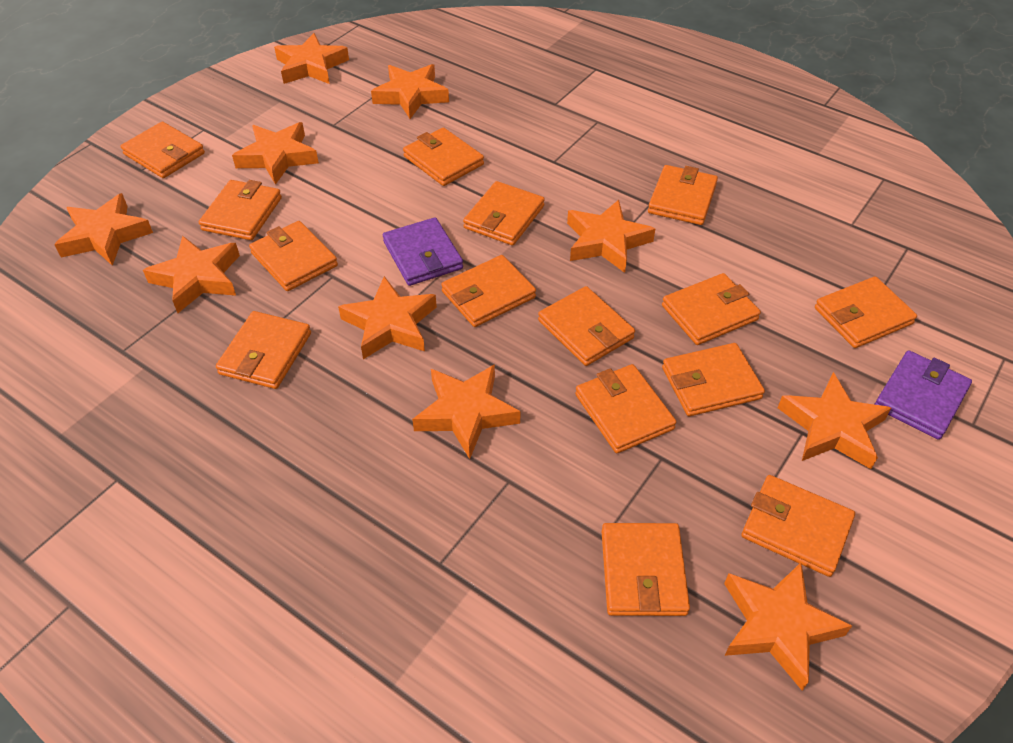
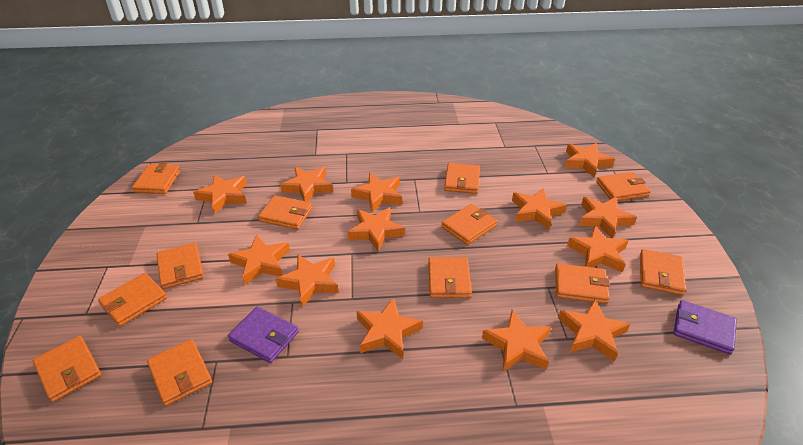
orange star: 10 -> 13
orange wallet: 15 -> 12

